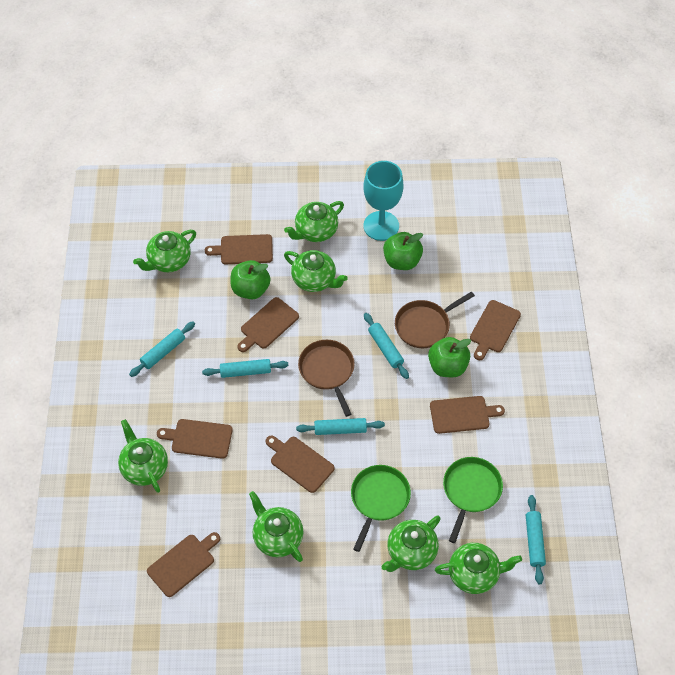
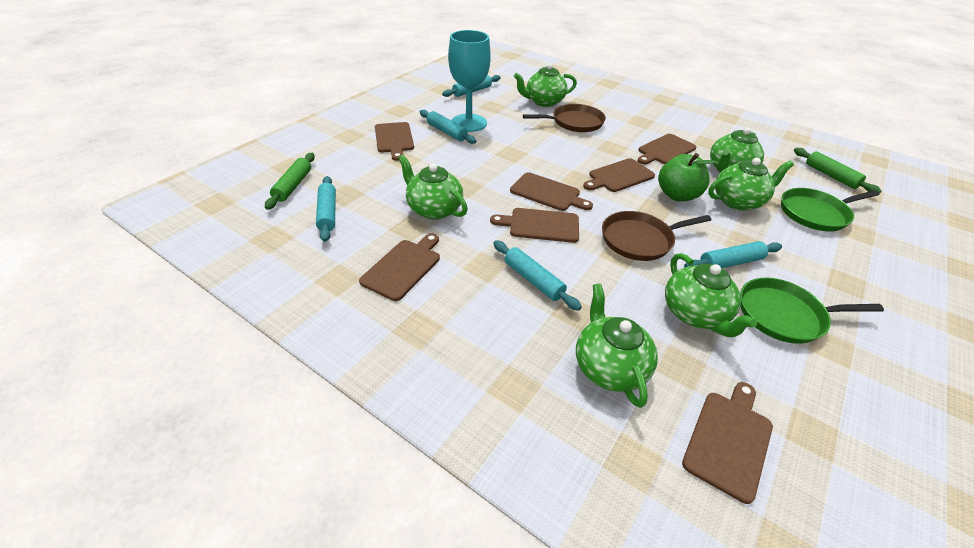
green apple: 3 -> 1
green rolling pin: 0 -> 2
green teapot: 7 -> 6

